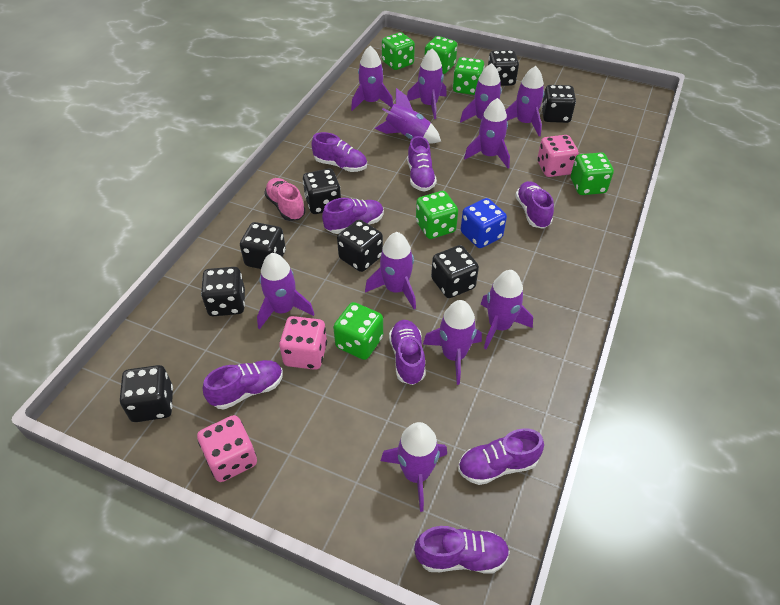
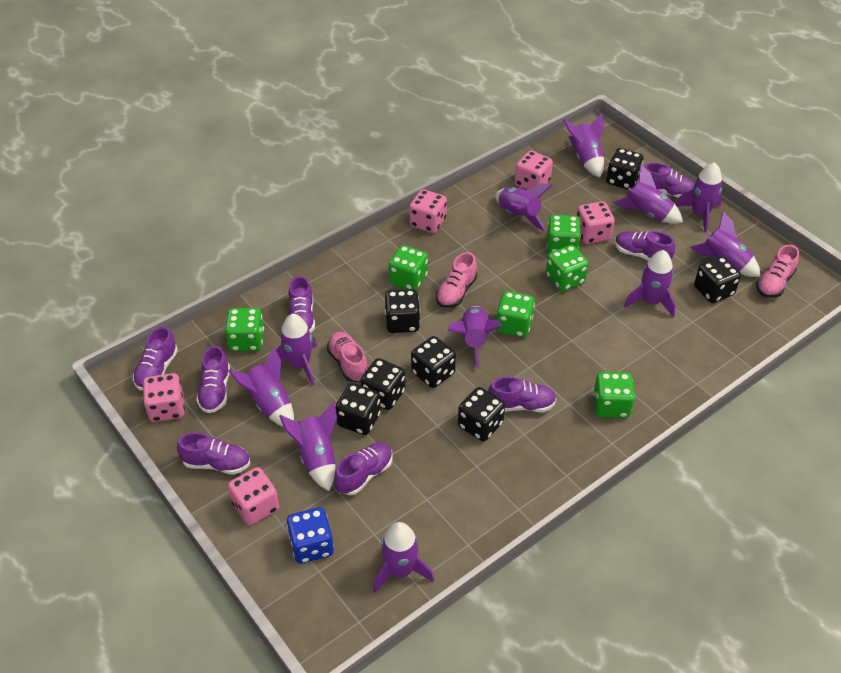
black dice: 8 -> 7
pink dice: 3 -> 5
pink shoe: 1 -> 3

